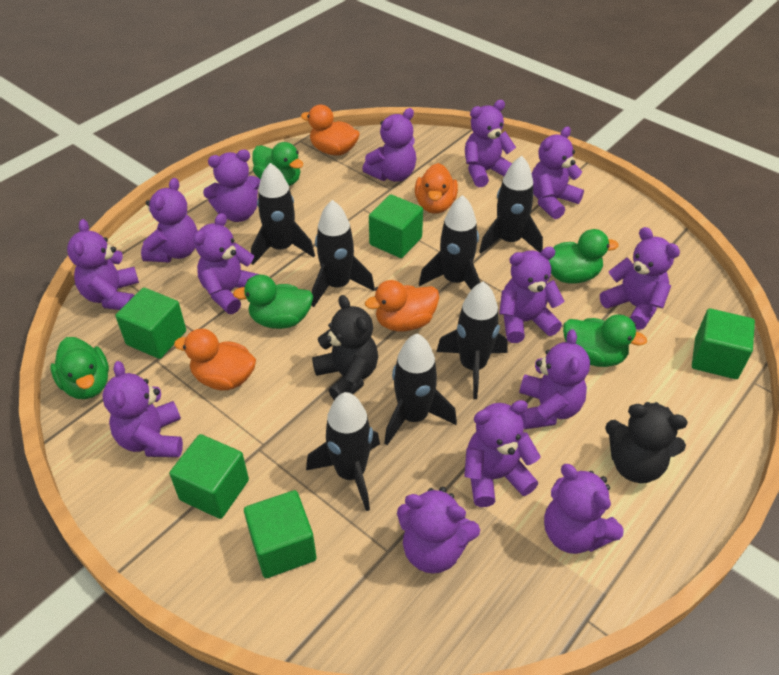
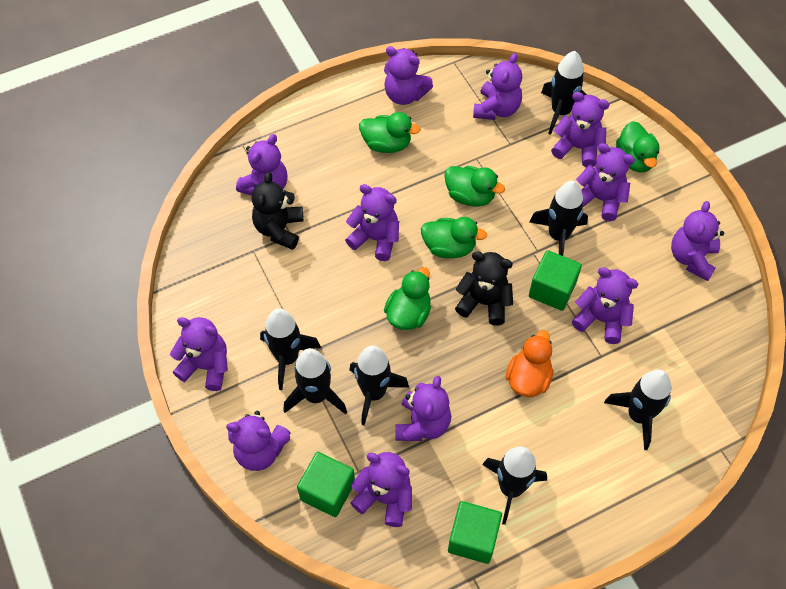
green cube: 5 -> 3
orange duck: 4 -> 1
purple teddy bear: 14 -> 12

